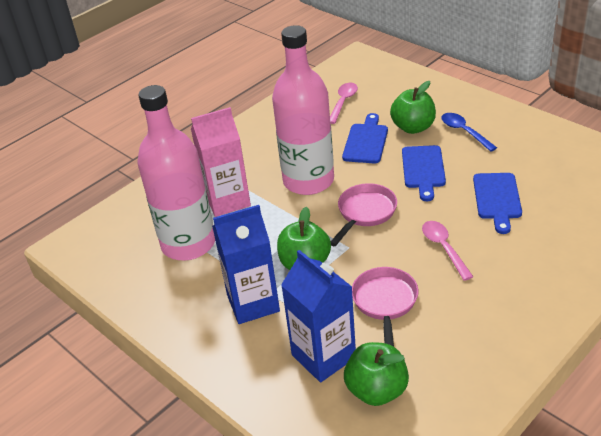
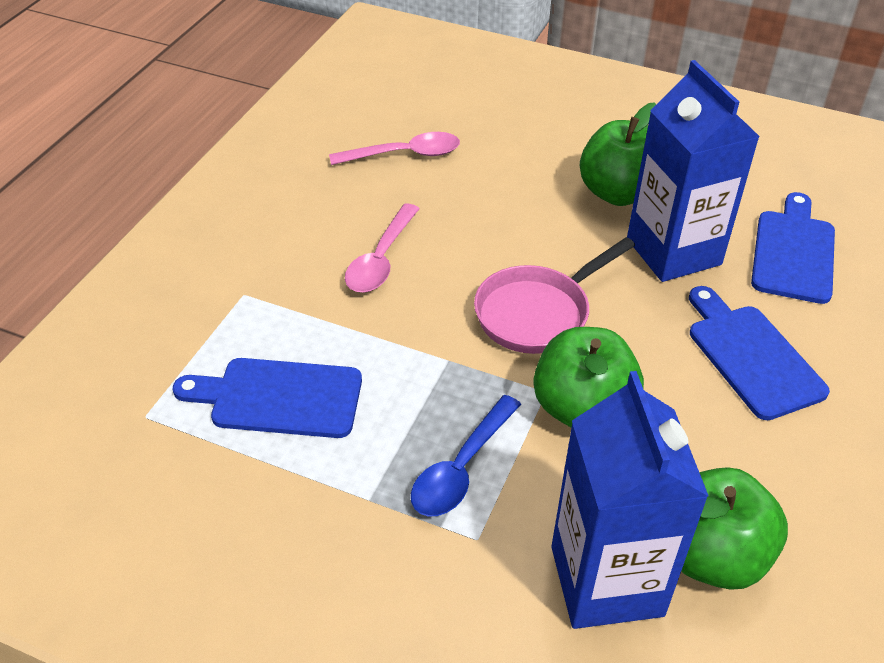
pink bottle: 2 -> 0
pink carton: 1 -> 0
pink pan: 2 -> 1

